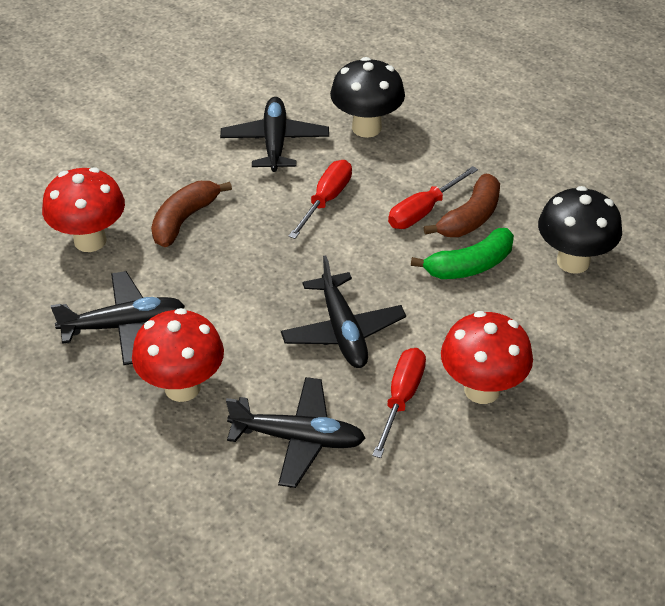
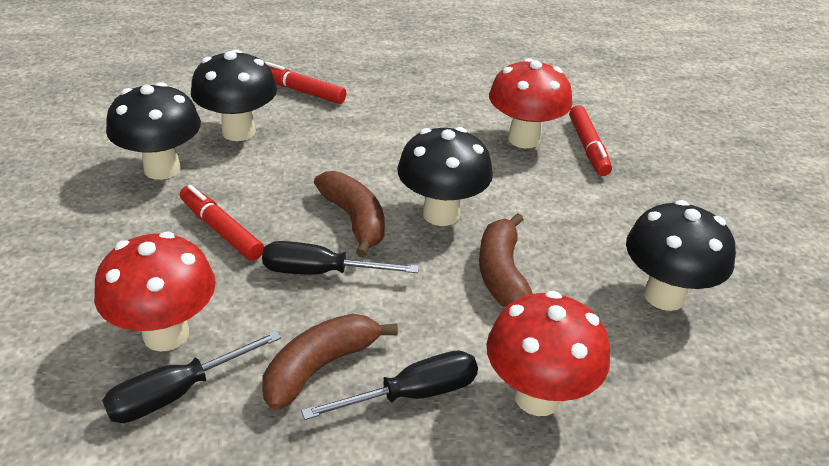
black mushroom: 2 -> 4
black plane: 4 -> 0
black screwdriver: 0 -> 3
brown banana: 2 -> 3
green banana: 1 -> 0
red marker: 0 -> 3
red screwdriver: 3 -> 0

